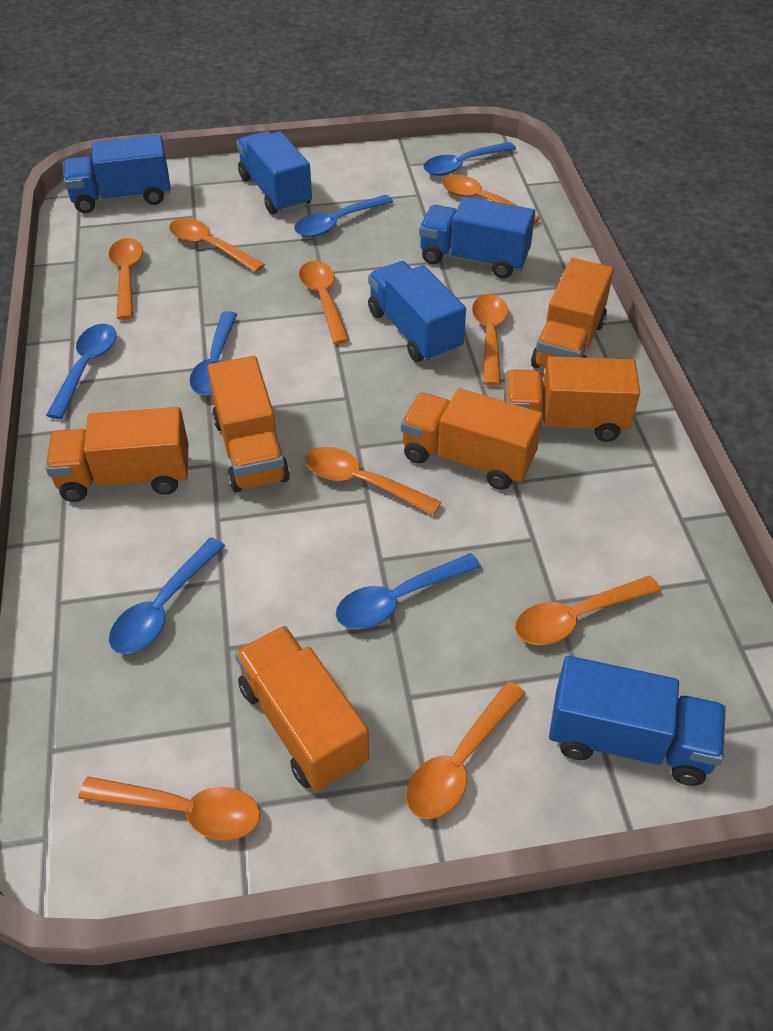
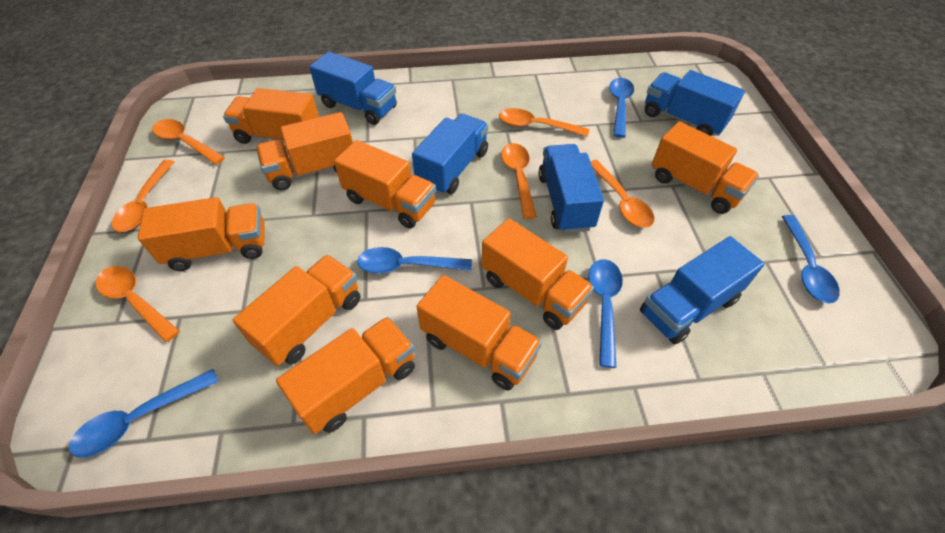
blue spoon: 6 -> 5
orange spoon: 9 -> 6
orange truck: 6 -> 9

